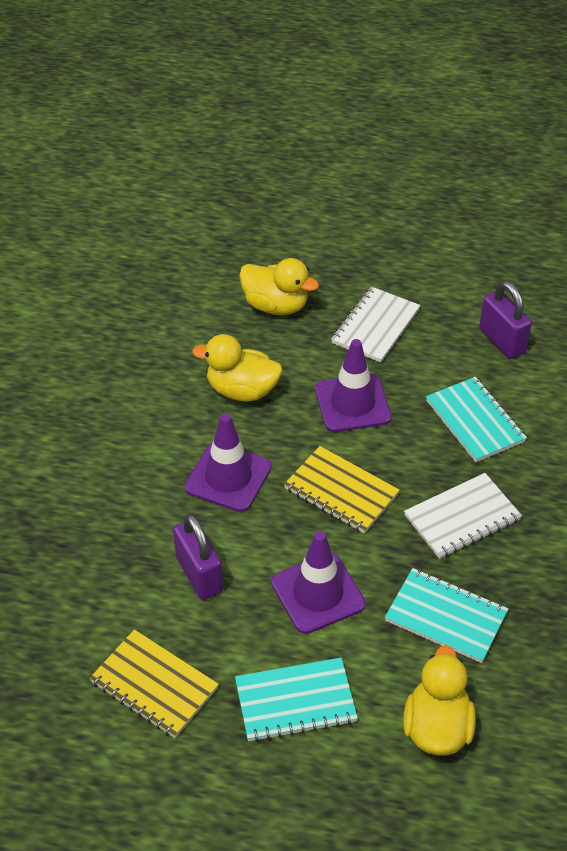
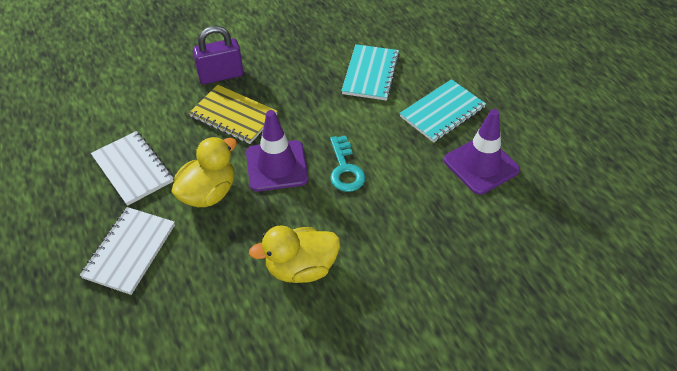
purple padlock: 2 -> 1
purple traffic cone: 3 -> 2
turquoise key: 0 -> 1
turquoise notebook: 3 -> 2
yellow duck: 3 -> 2
yellow notebook: 2 -> 1

